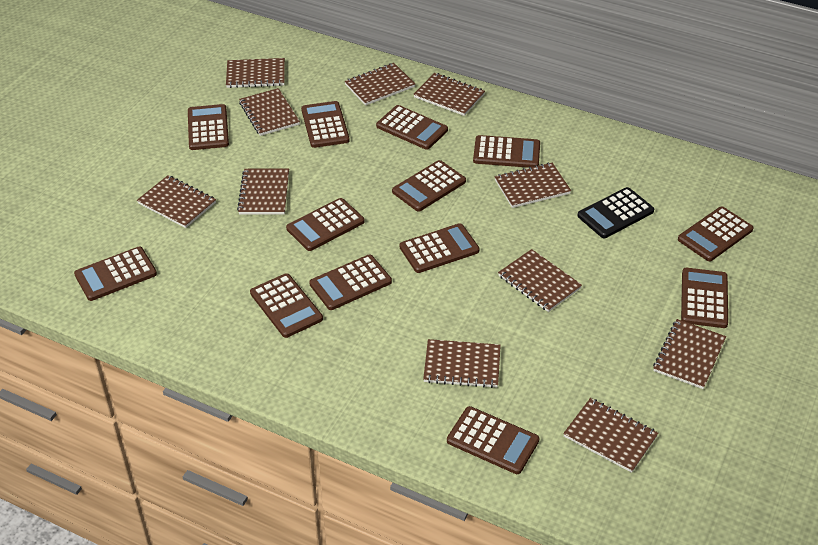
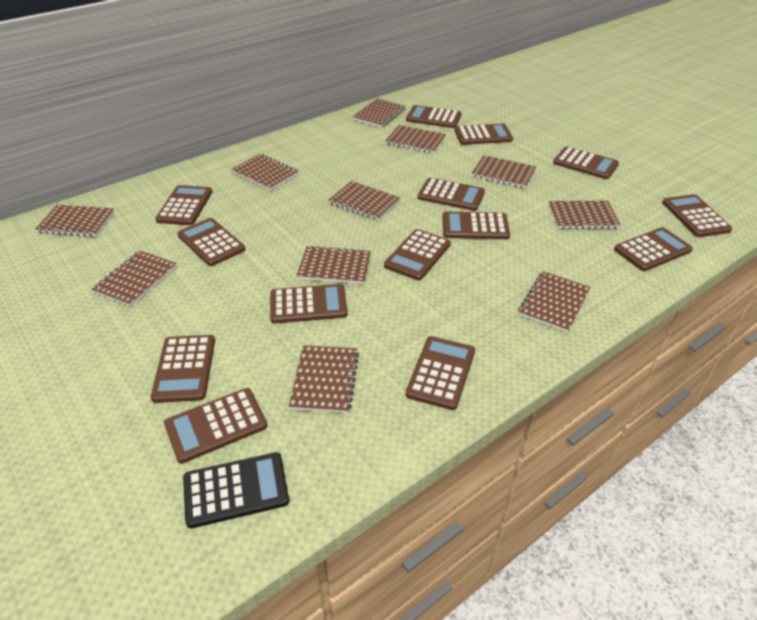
brown calculator: 13 -> 14

